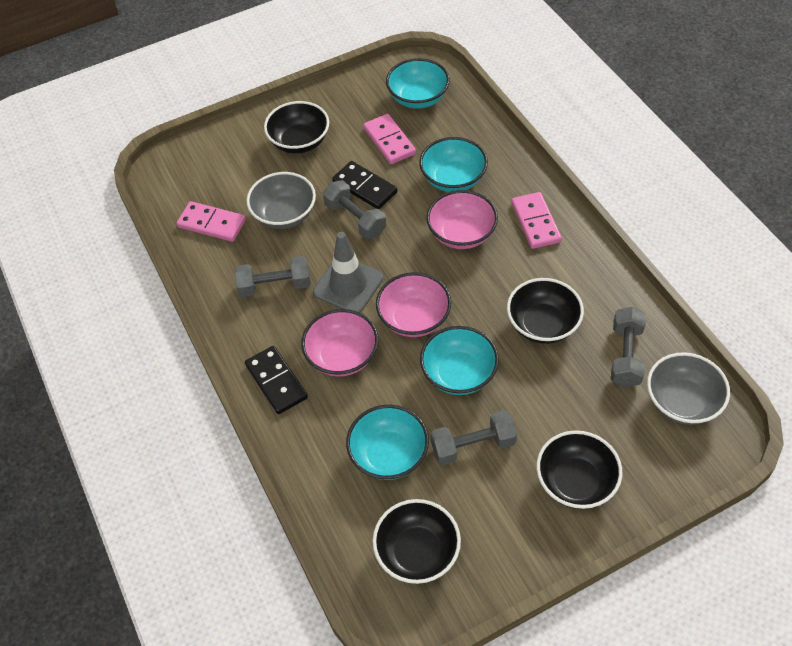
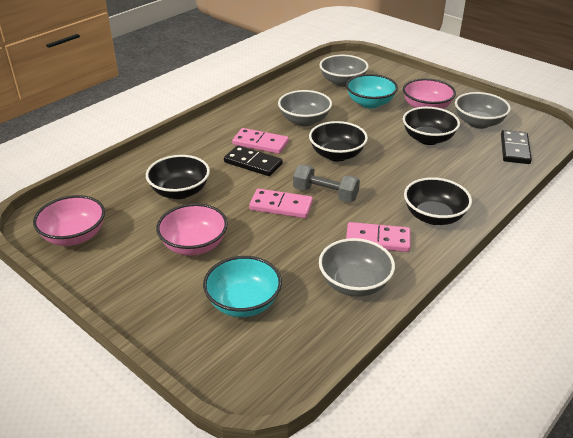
grey bowl: 2 -> 4
grey dumbbell: 4 -> 1
grey traffic cone: 1 -> 0
turquoise bowl: 4 -> 2

